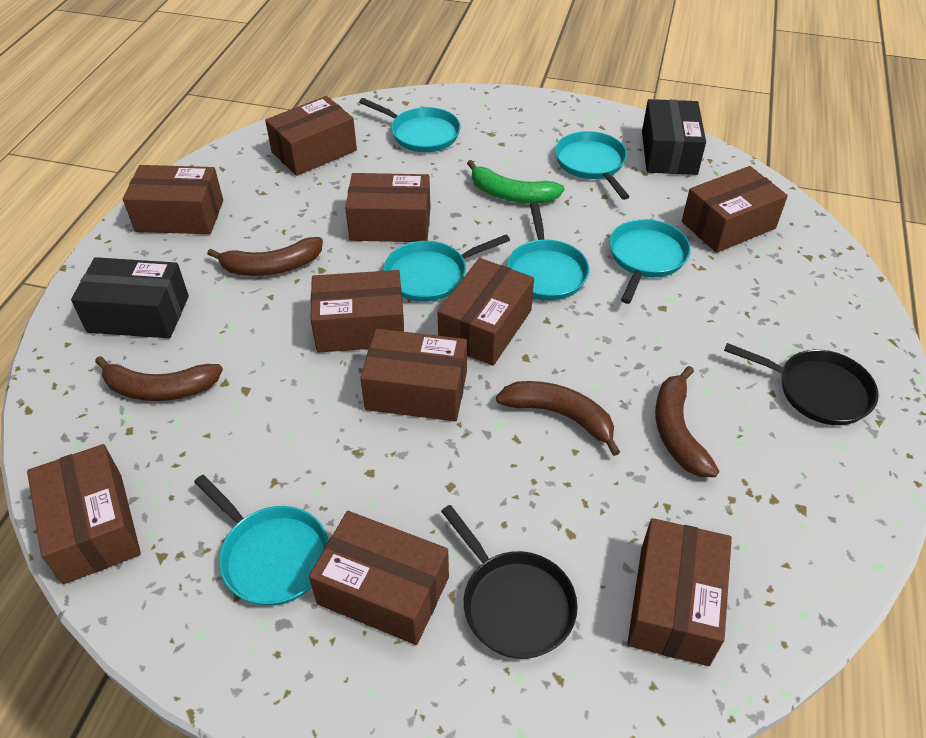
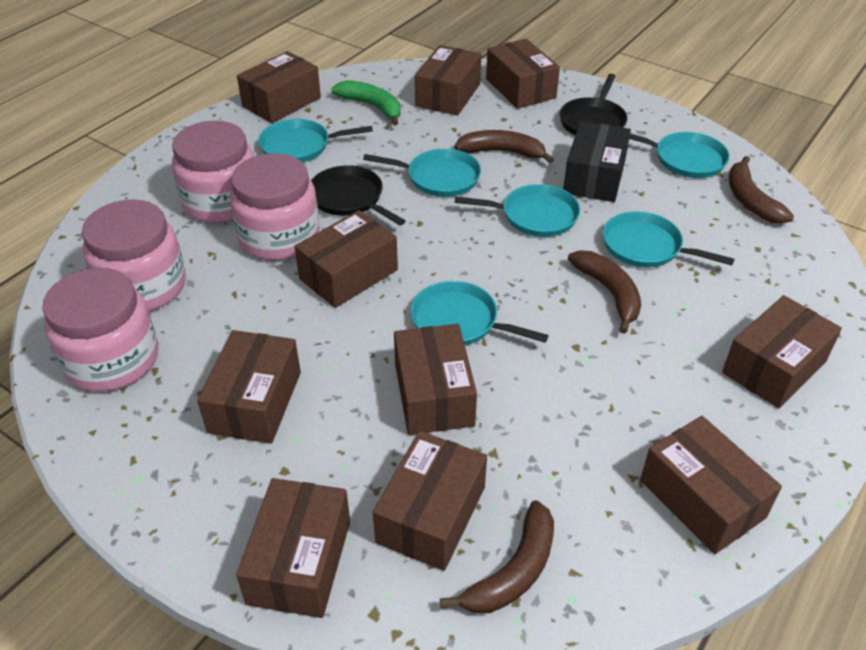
black box: 2 -> 1
pink jar: 0 -> 4

